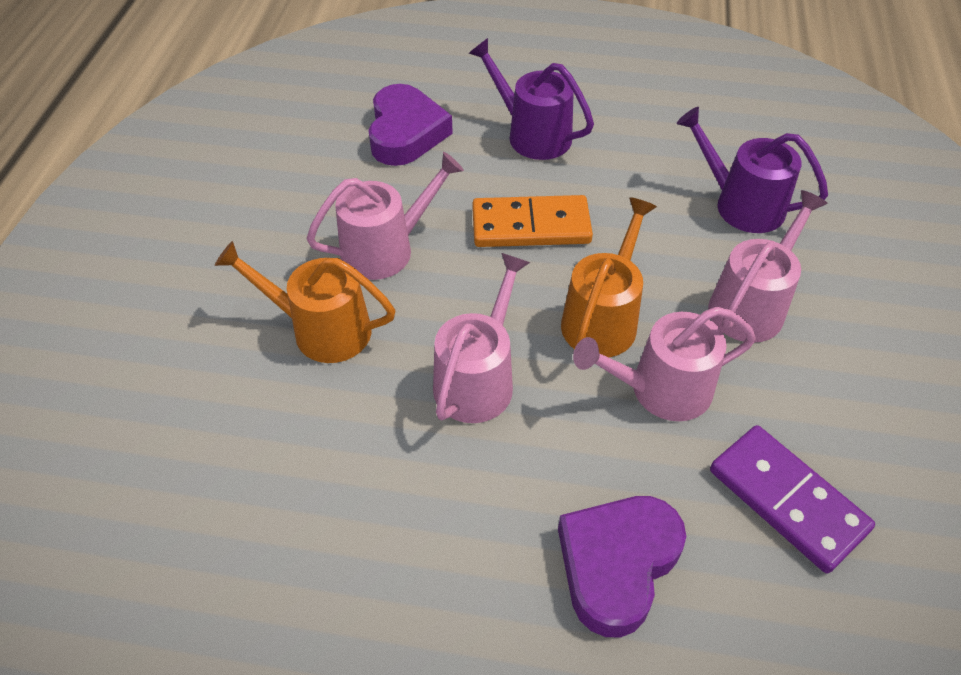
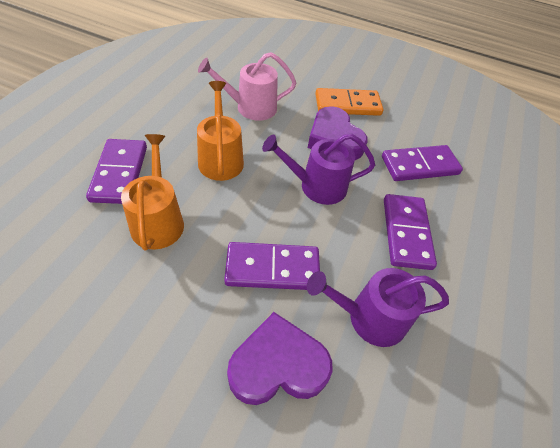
pink watering can: 4 -> 1
purple domino: 1 -> 4

